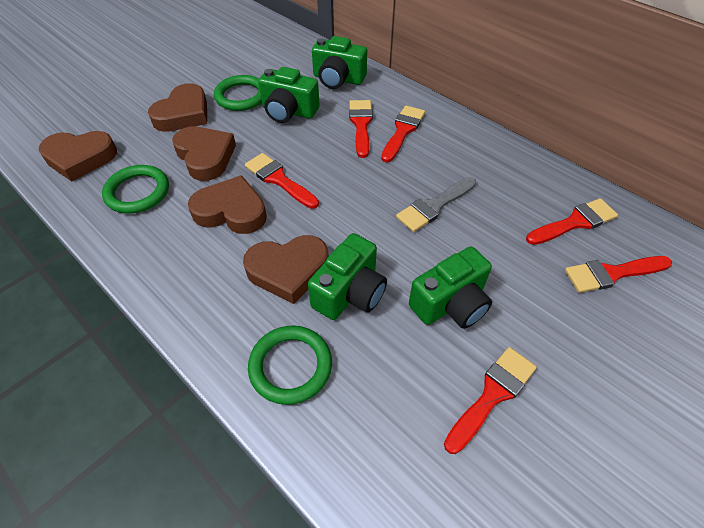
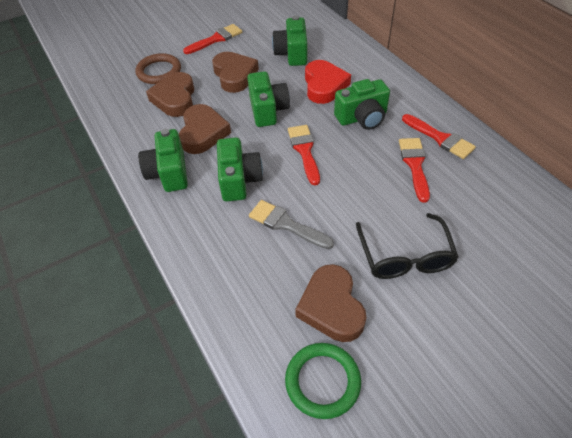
black glasses: 0 -> 1
brown heart: 5 -> 4
brown ring: 0 -> 1
green camera: 4 -> 5
green ring: 3 -> 1
red brush: 6 -> 4
red heart: 0 -> 1

